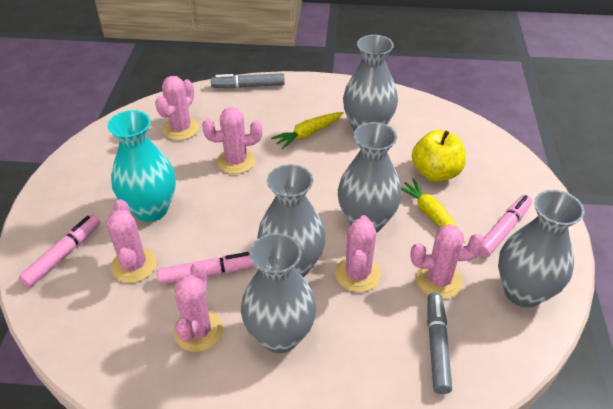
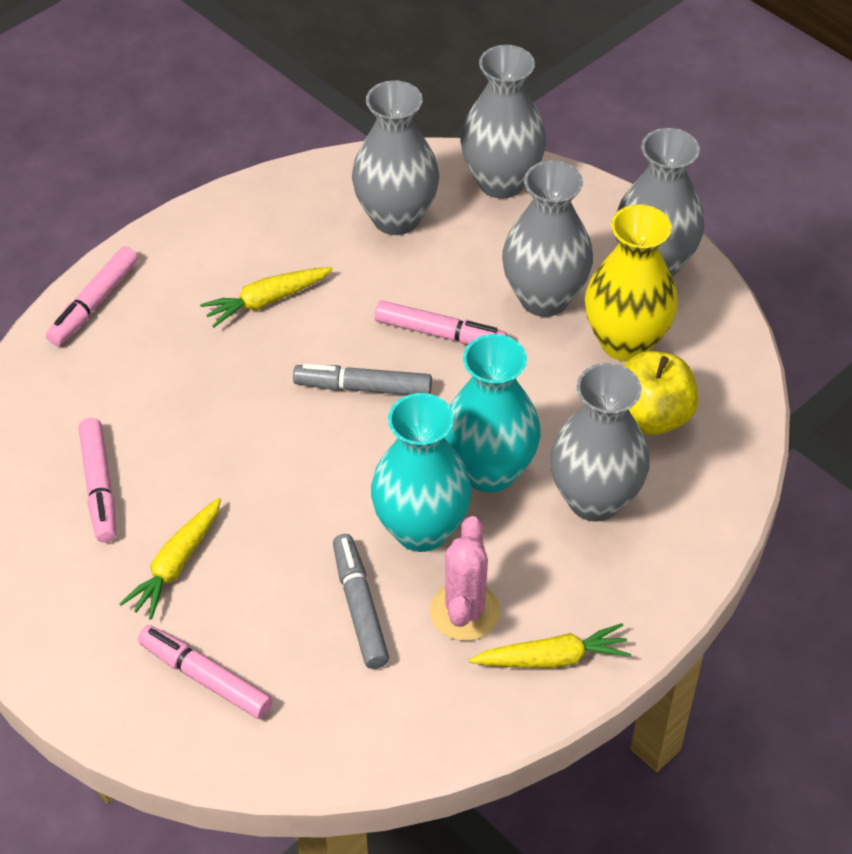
pink cactus: 6 -> 1
pink marker: 3 -> 4
turquoise vase: 1 -> 2
yellow carrot: 2 -> 3
yellow vase: 0 -> 1

